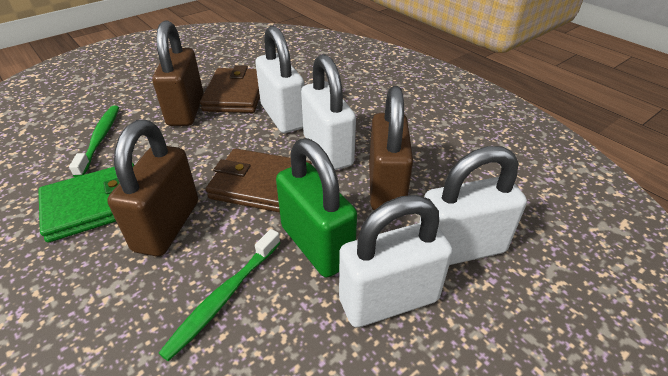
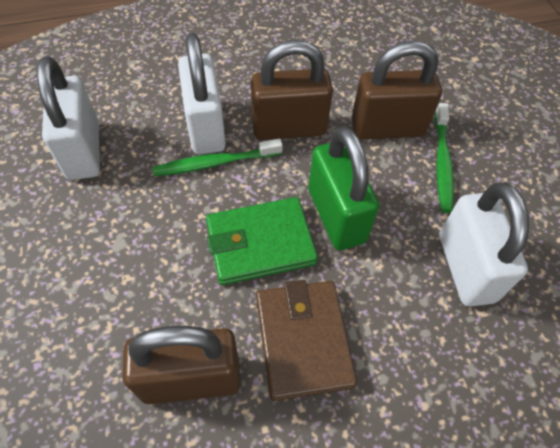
brown wallet: 2 -> 1
white padlock: 4 -> 3

